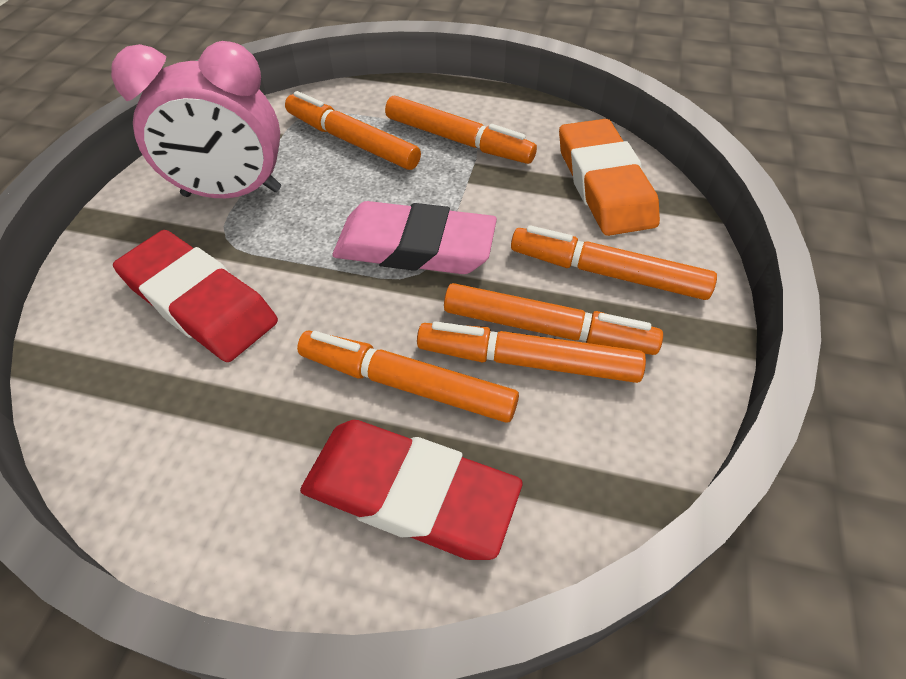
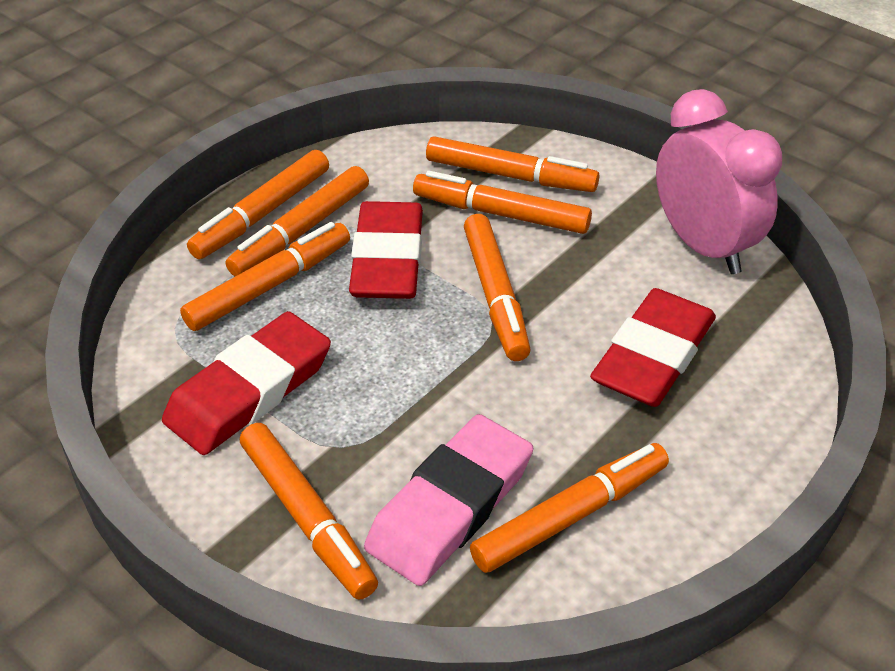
orange eraser: 1 -> 0
orange marker: 6 -> 8
red eraser: 2 -> 3

